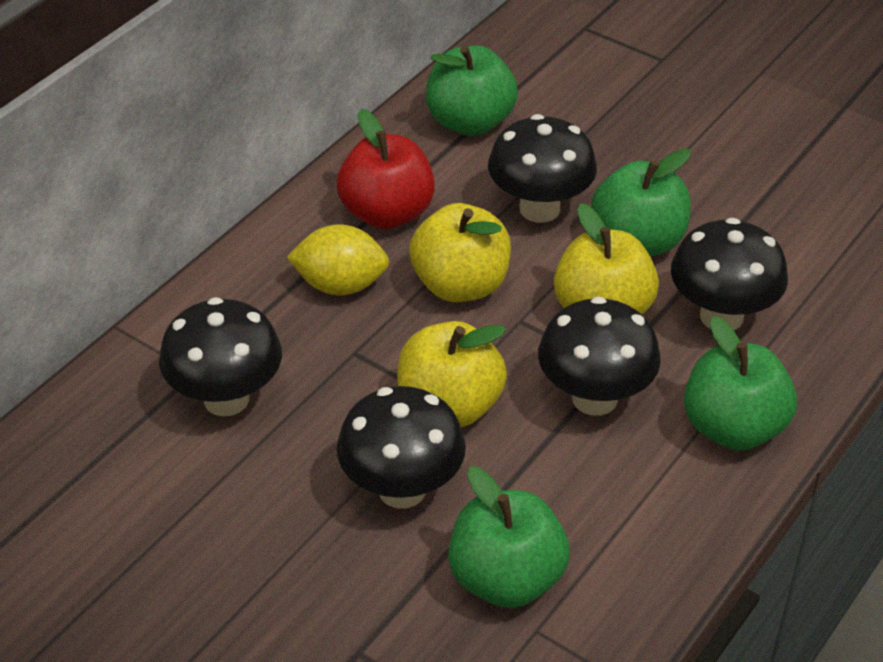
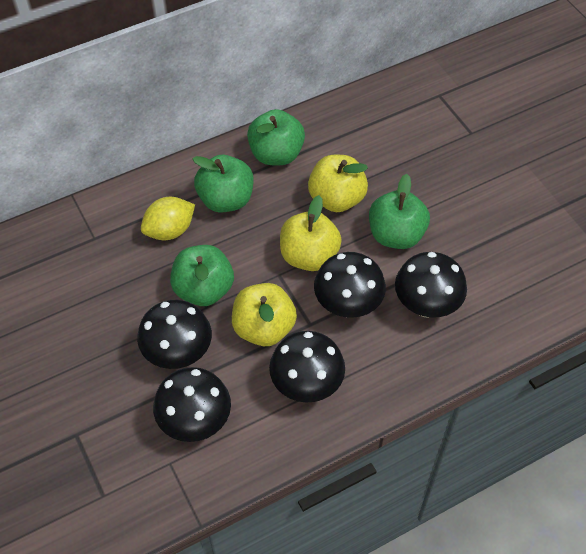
red apple: 1 -> 0

